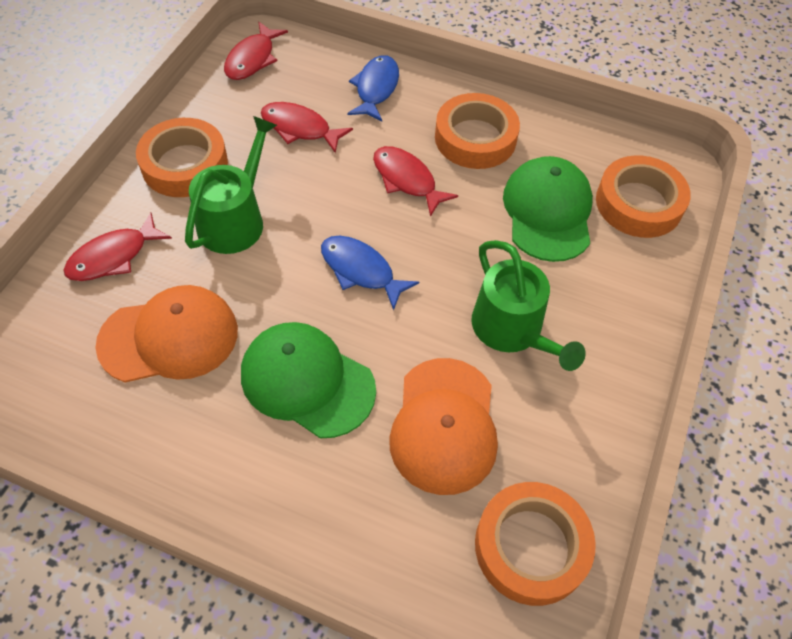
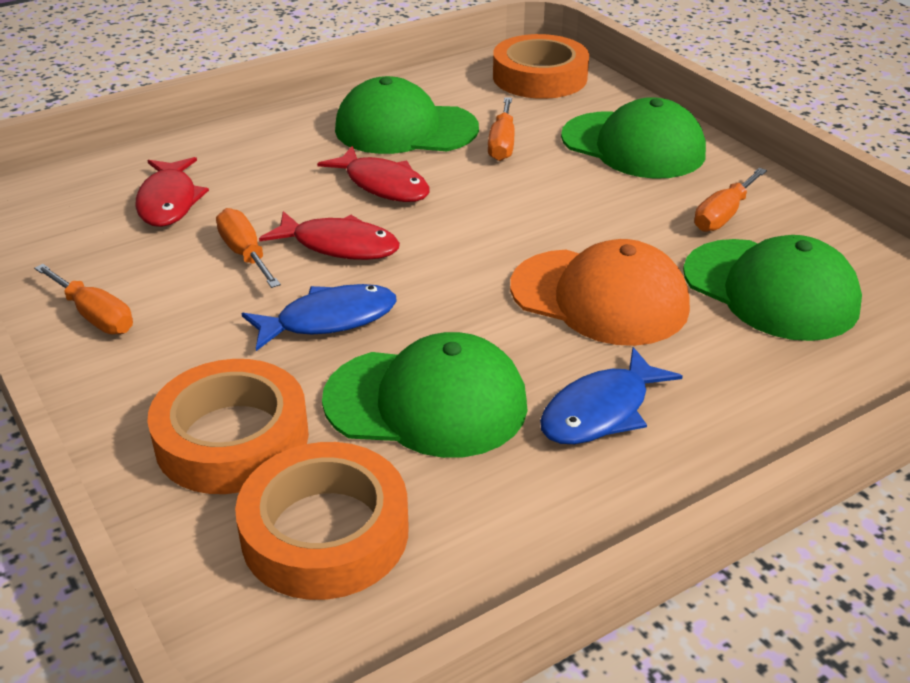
green cap: 2 -> 4
green watering can: 2 -> 0
orange cap: 2 -> 1
orange screwdriver: 0 -> 4
orange tape: 4 -> 3
red fish: 4 -> 3

